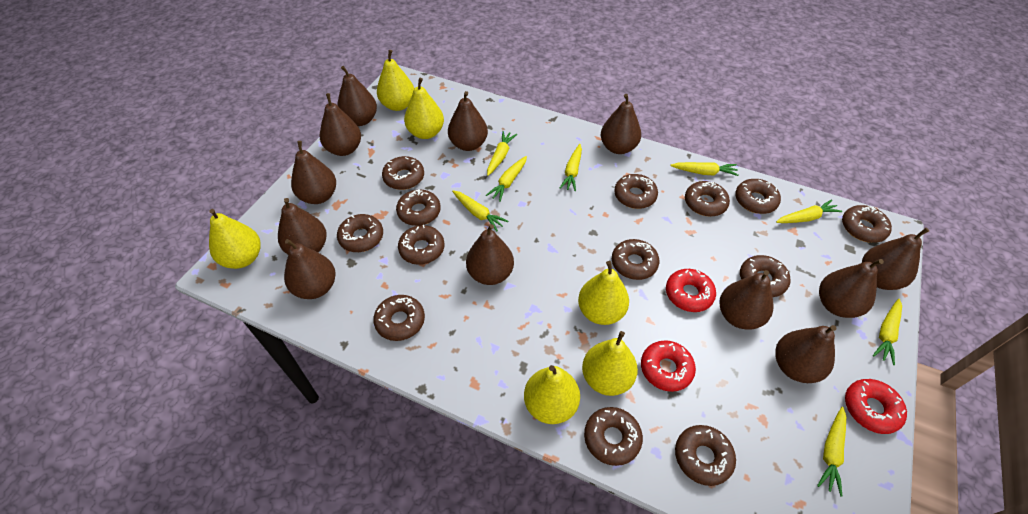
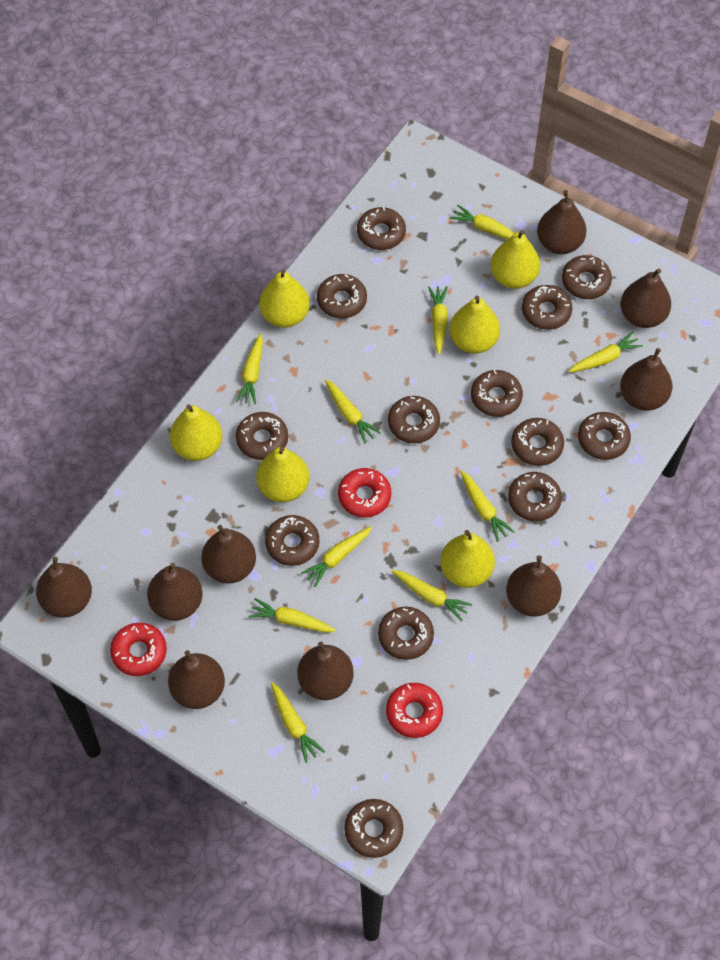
brown pear: 12 -> 9
yellow carrot: 8 -> 10

